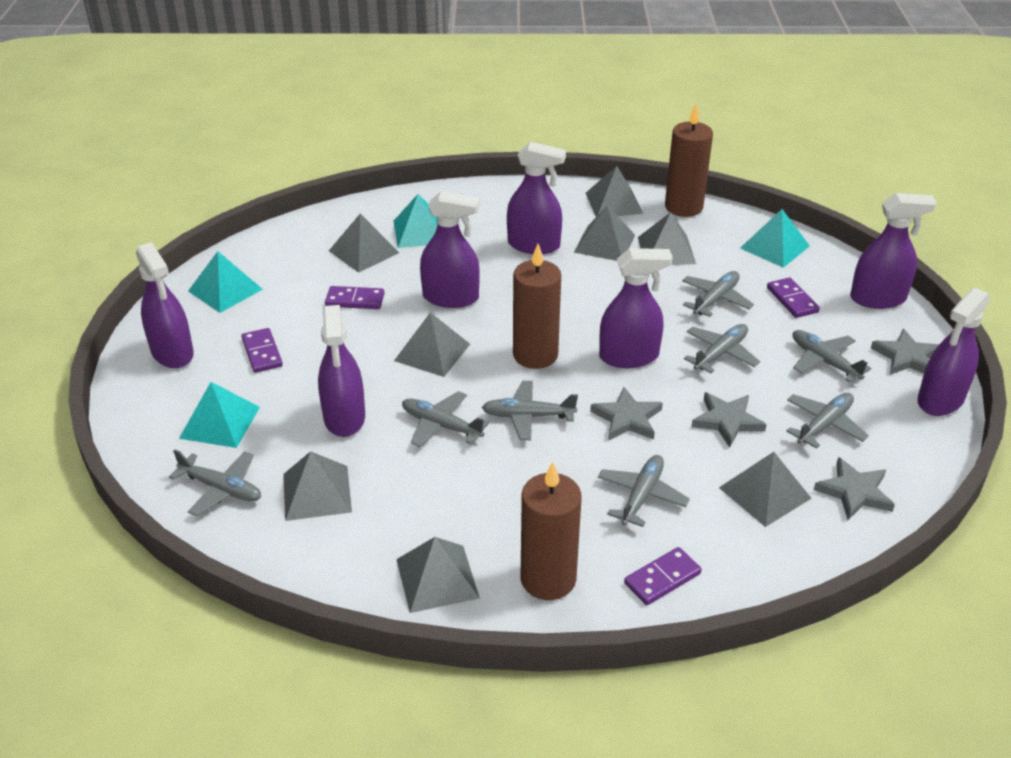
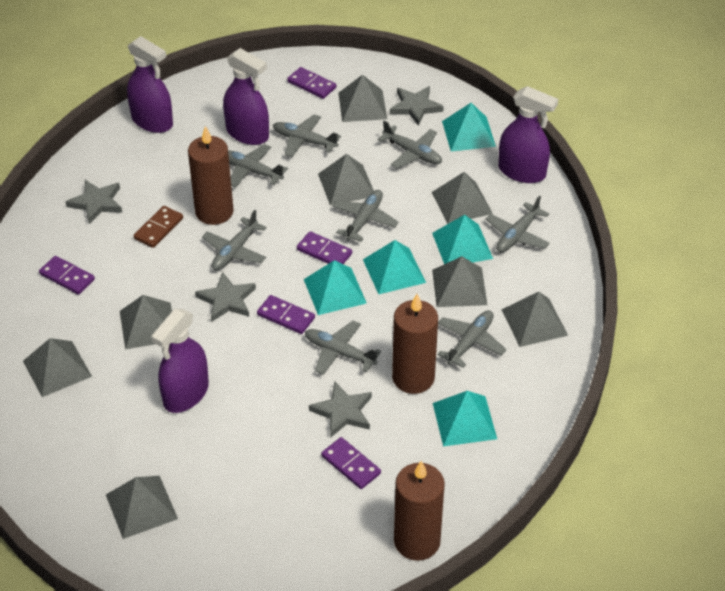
brown domino: 0 -> 1
purple domino: 4 -> 5
purple spray bottle: 7 -> 4
turquoise pyramid: 4 -> 5

